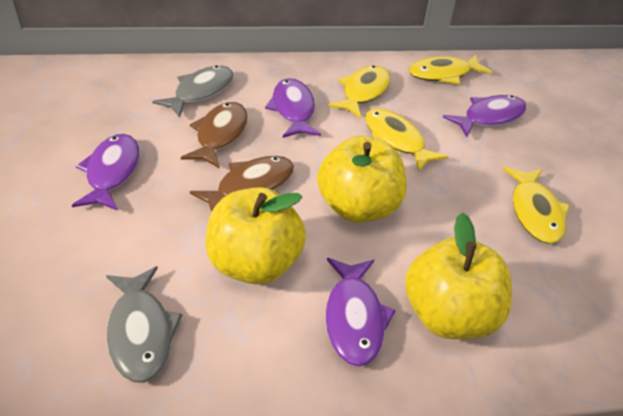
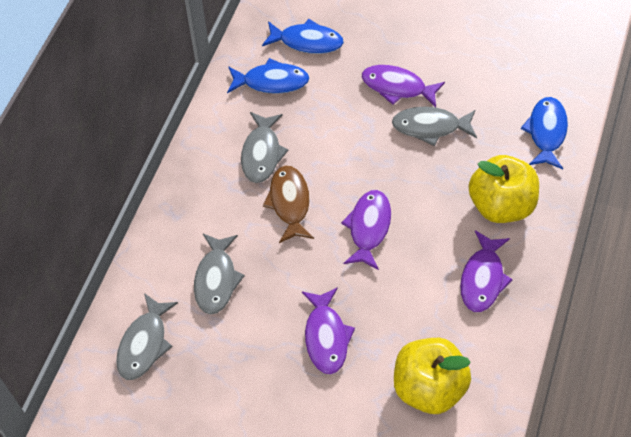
blue fish: 0 -> 3
brown fish: 2 -> 1
grey fish: 2 -> 4
yellow apple: 3 -> 2
yellow fish: 4 -> 0

